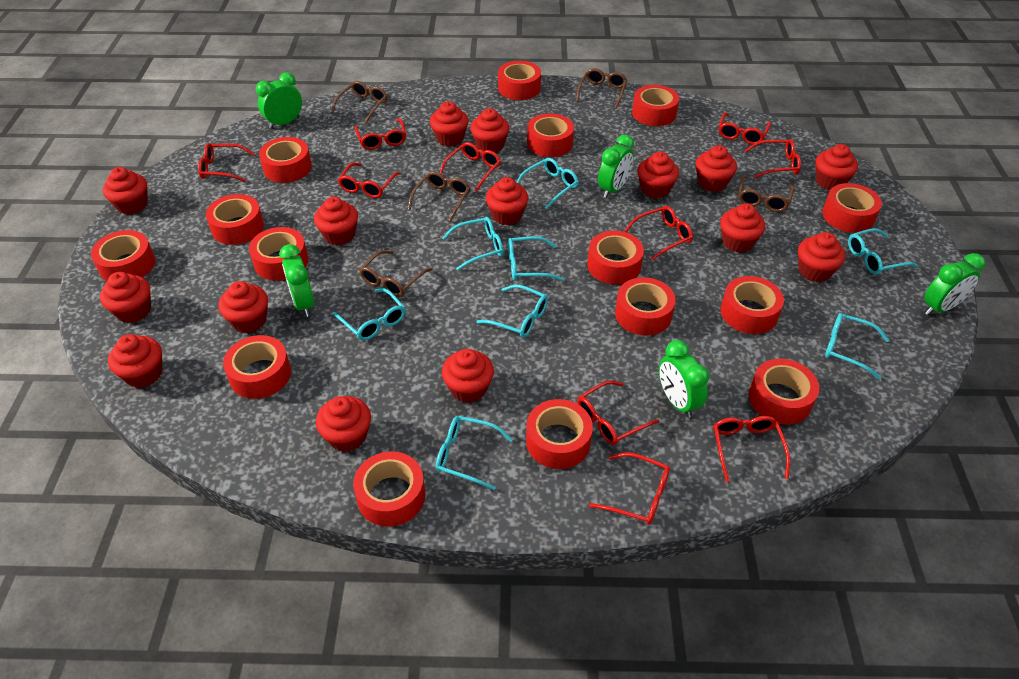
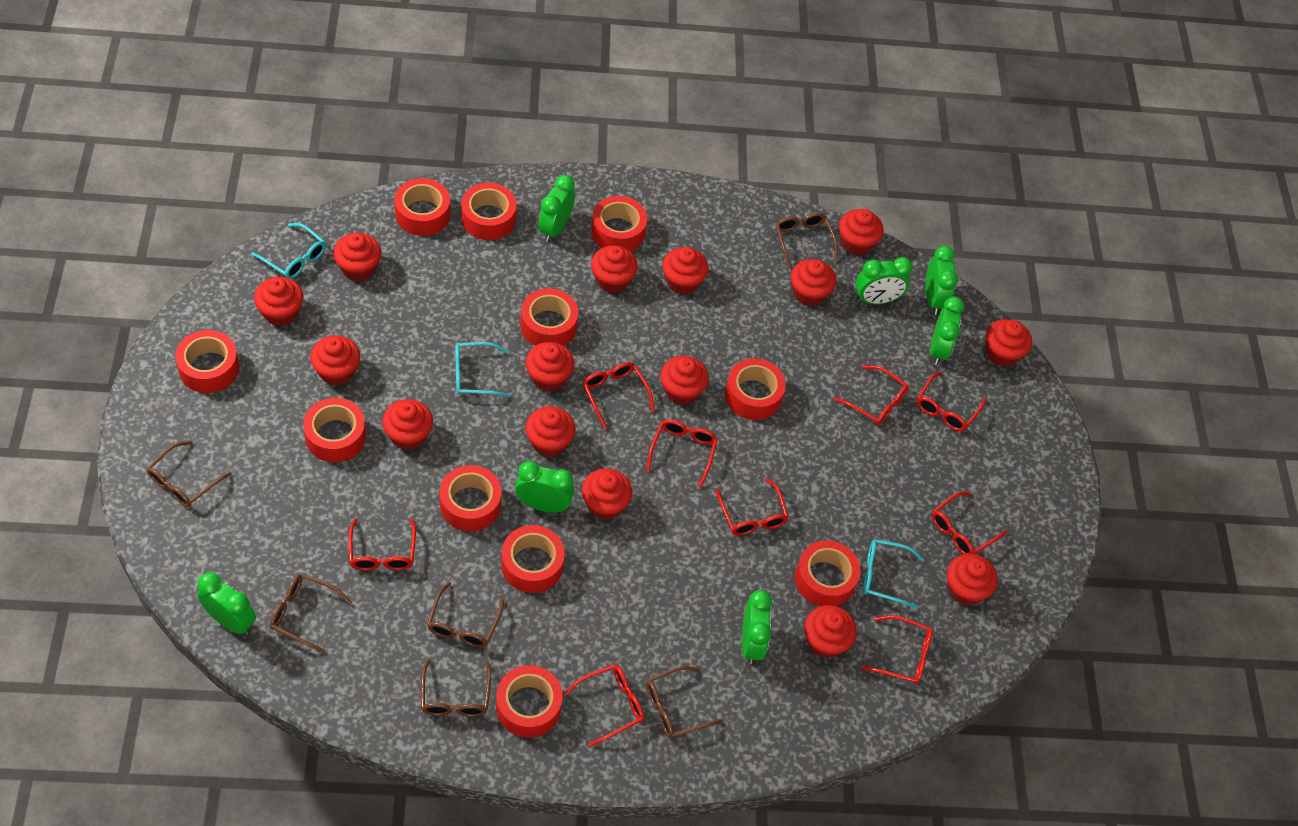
brown glasses: 5 -> 6
green clock: 5 -> 7
red glasses: 10 -> 9
red tape: 15 -> 11
turquoise glasses: 8 -> 3

